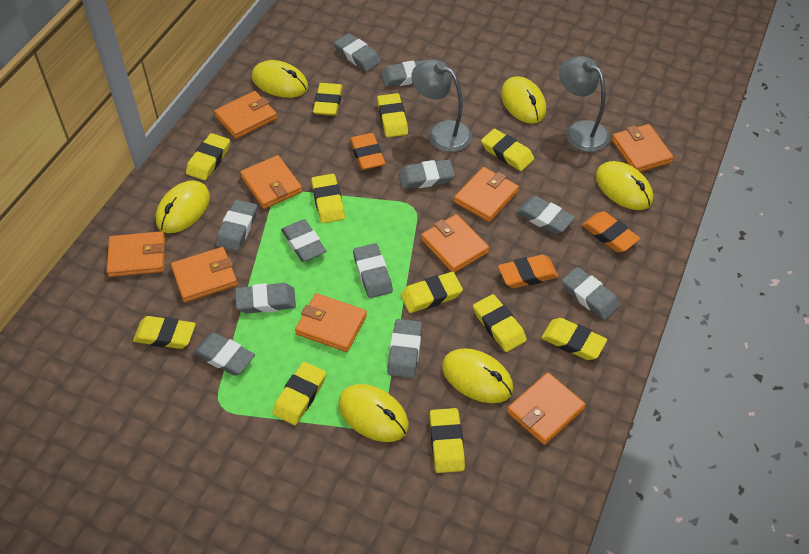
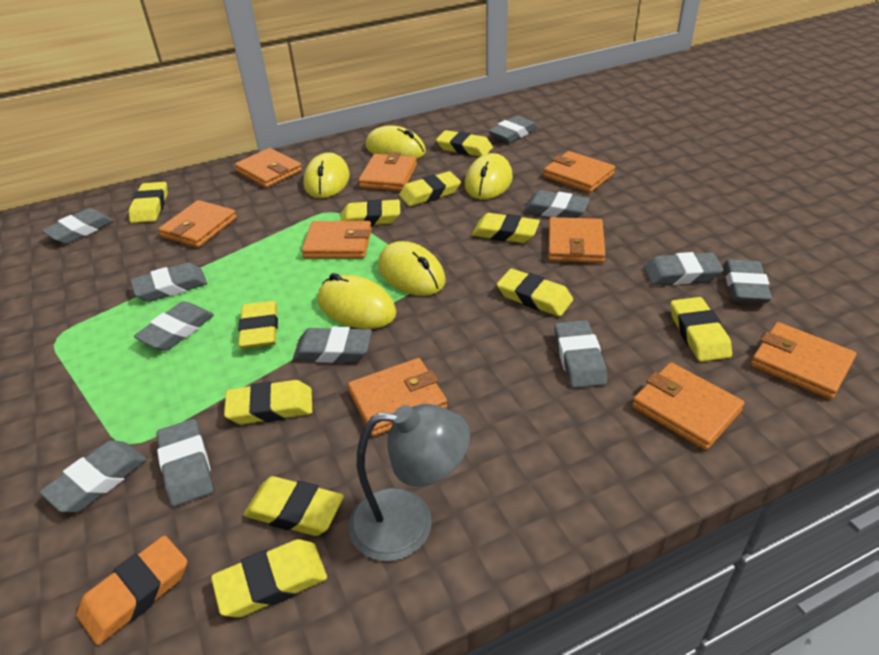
grey lamp: 2 -> 1
orange eraser: 3 -> 1
yellow mouse: 6 -> 5

